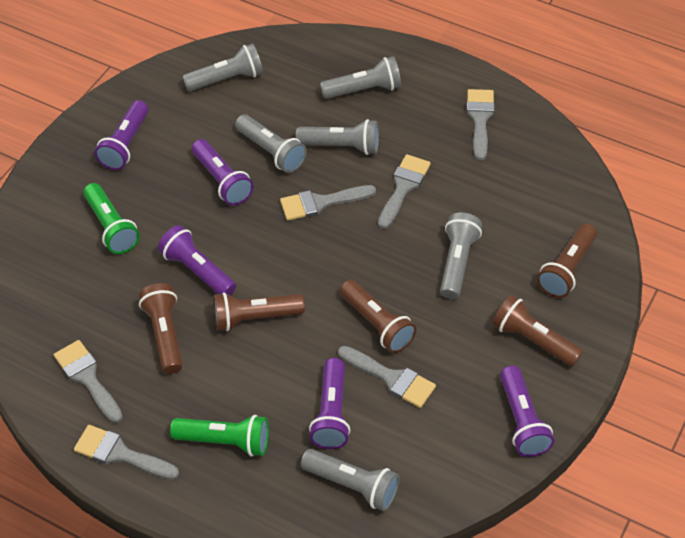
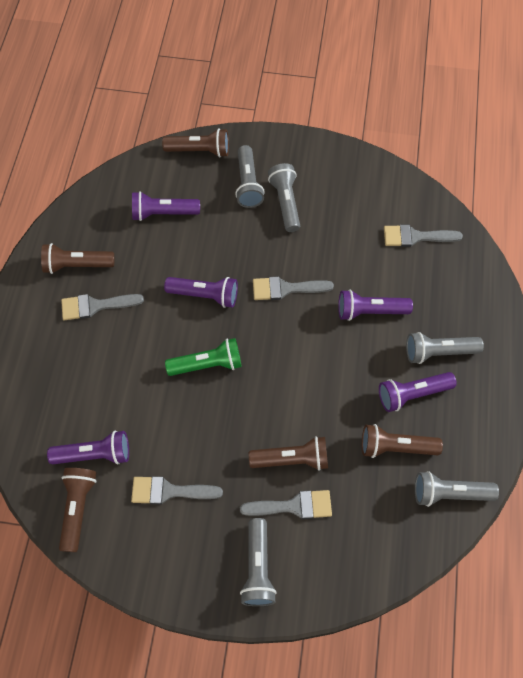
green flashlight: 2 -> 1
grey brush: 6 -> 5
grey flashlight: 6 -> 5

